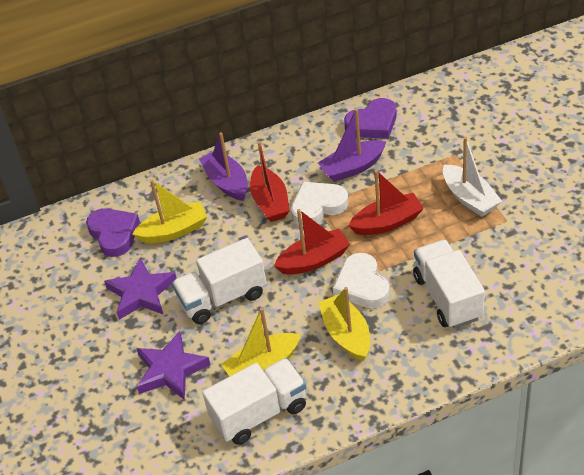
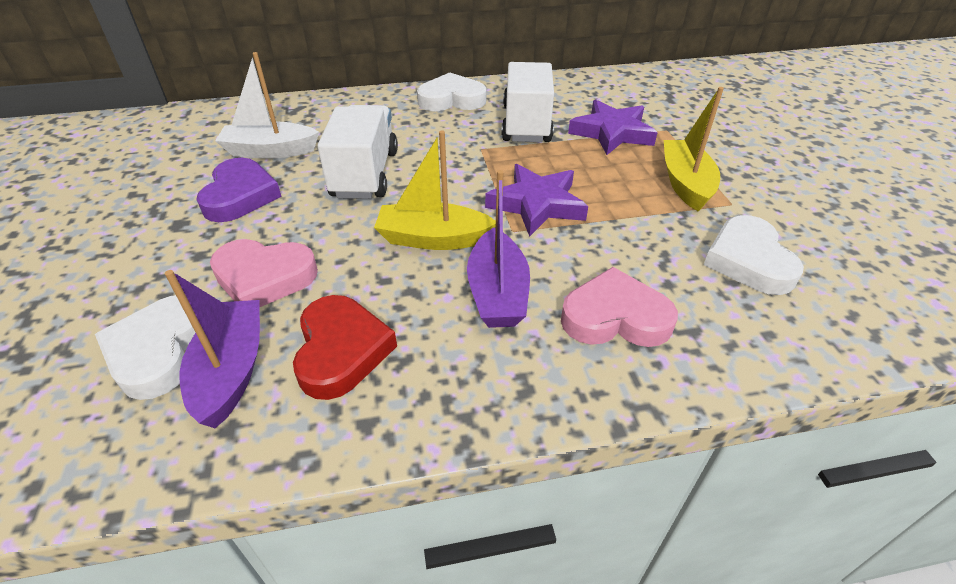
pink heart: 0 -> 2
purple heart: 2 -> 1
red boat: 3 -> 0
red heart: 0 -> 1
white heart: 2 -> 3
white truck: 3 -> 2
yellow boat: 3 -> 2

